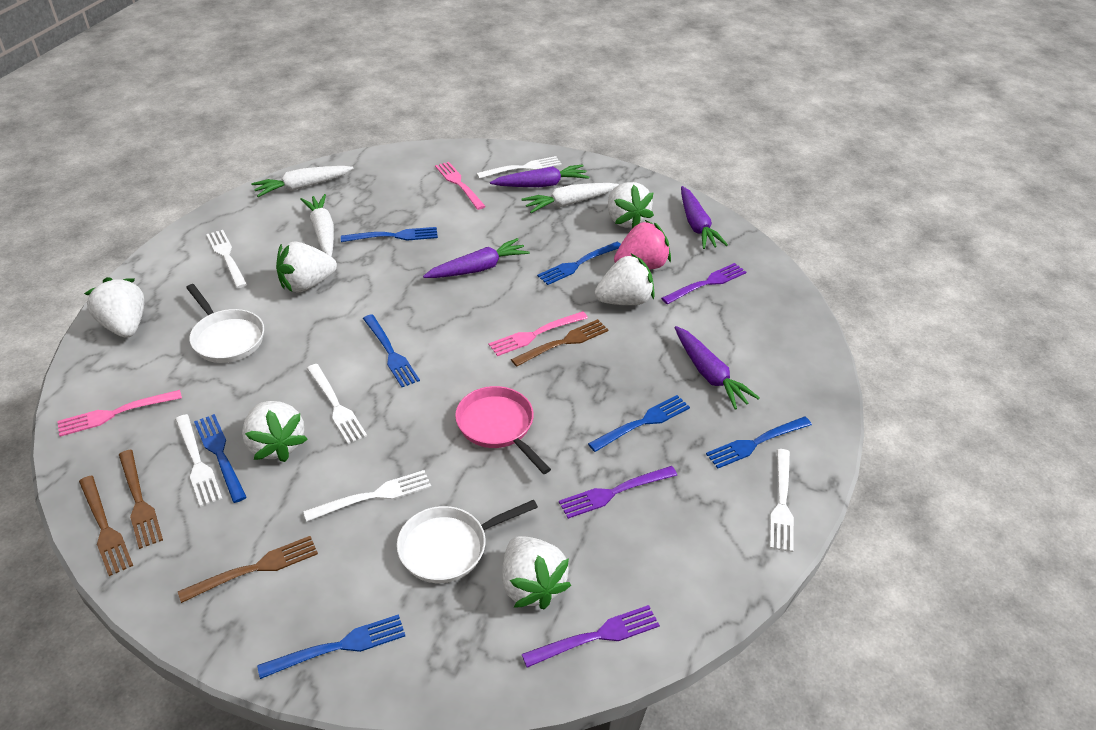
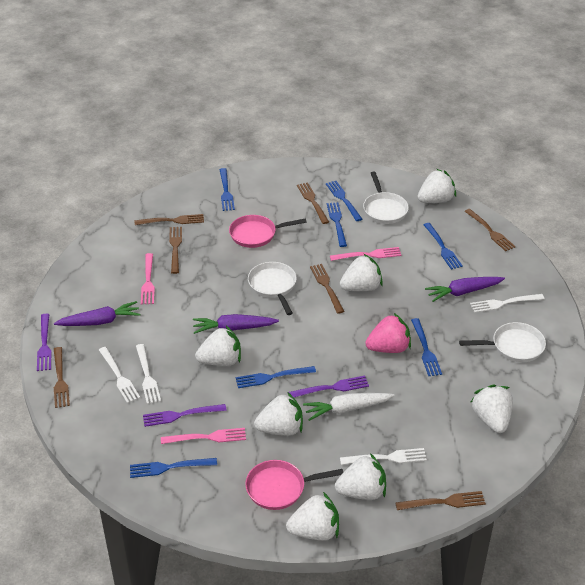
brown fork: 4 -> 7
pink pan: 1 -> 2
purple carrot: 4 -> 3
white carrot: 3 -> 1
white fork: 6 -> 4
white pan: 2 -> 3
white strawberry: 6 -> 7

